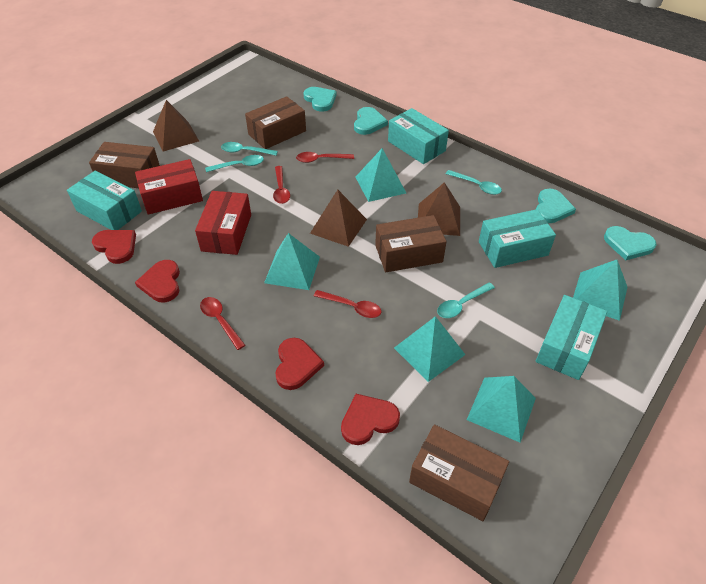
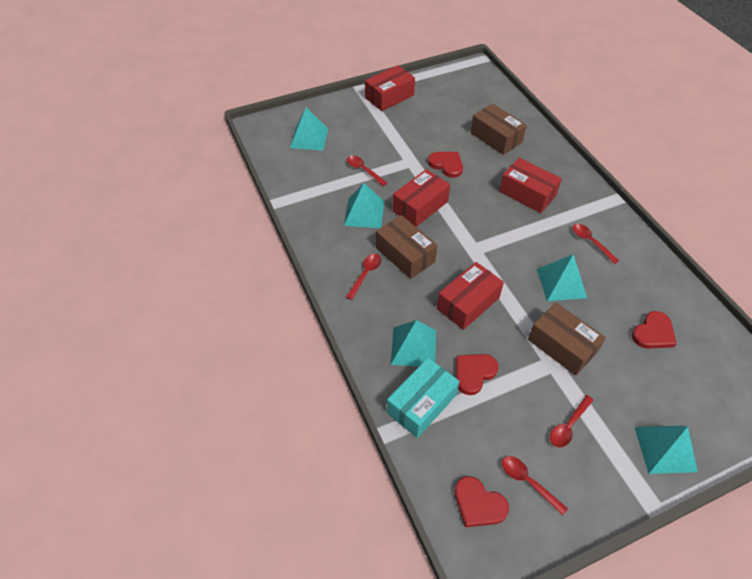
brown box: 4 -> 3
brown pyramid: 3 -> 0
red box: 2 -> 4
red spoon: 4 -> 5
turquoise box: 4 -> 1
turquoise heart: 4 -> 0
turquoise spoon: 4 -> 0

